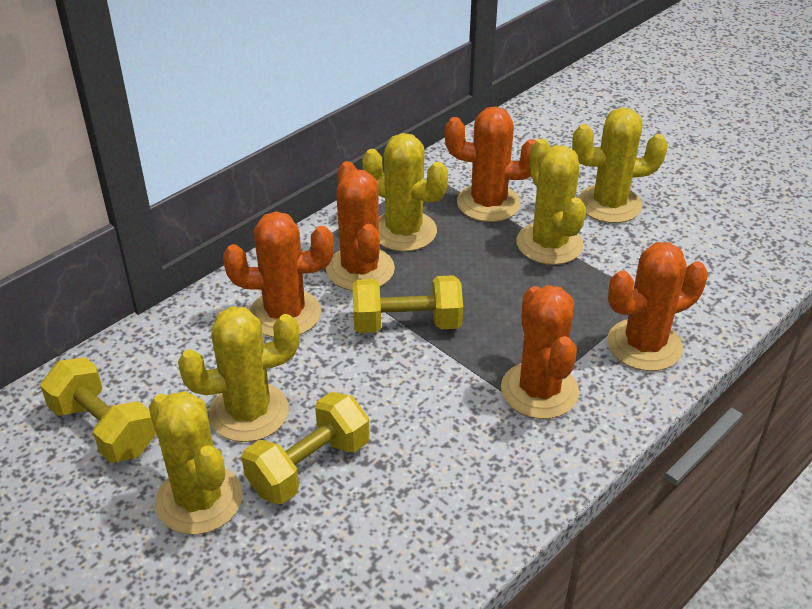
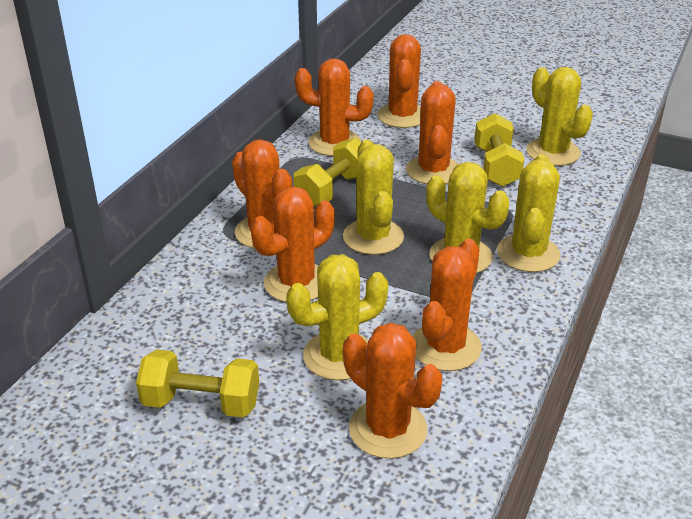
orange cactus: 5 -> 7

